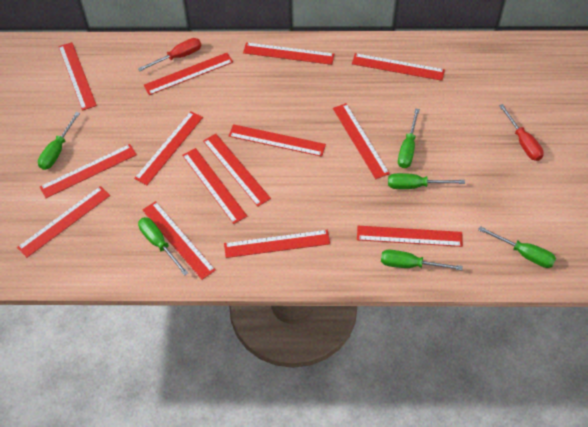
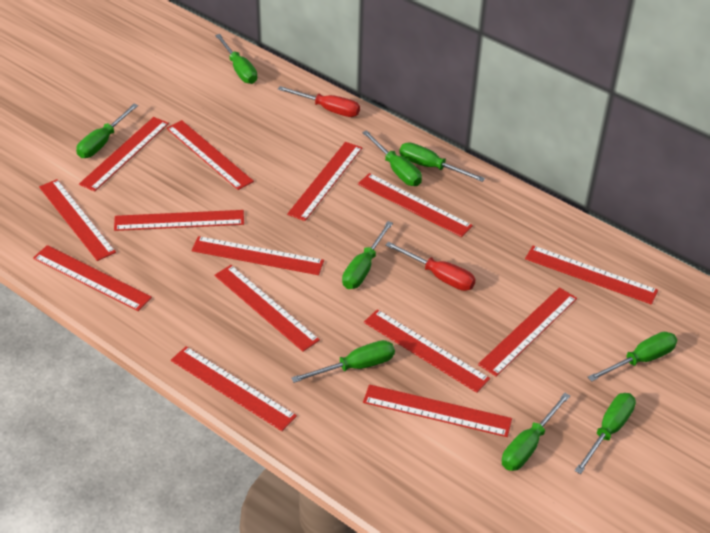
green screwdriver: 6 -> 9

